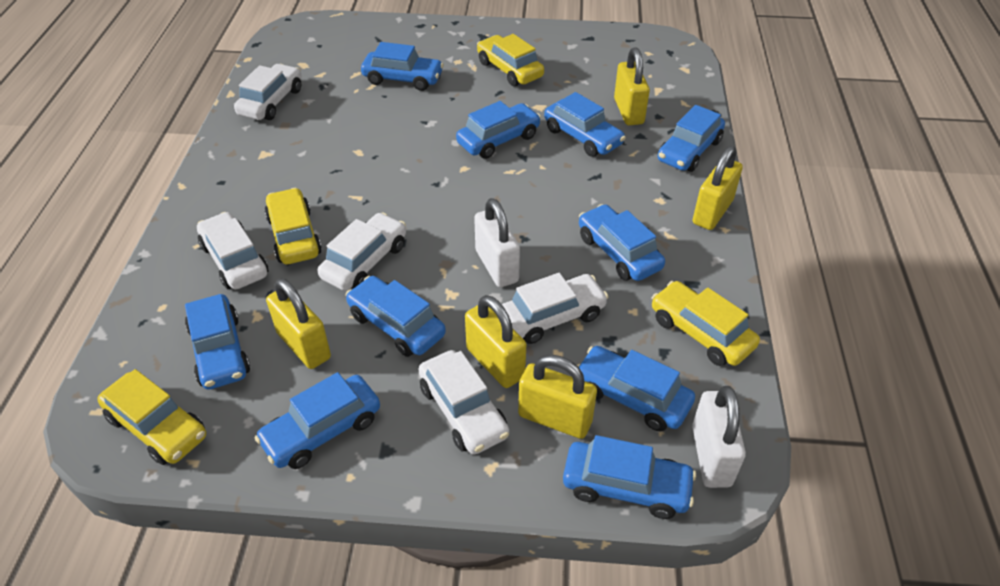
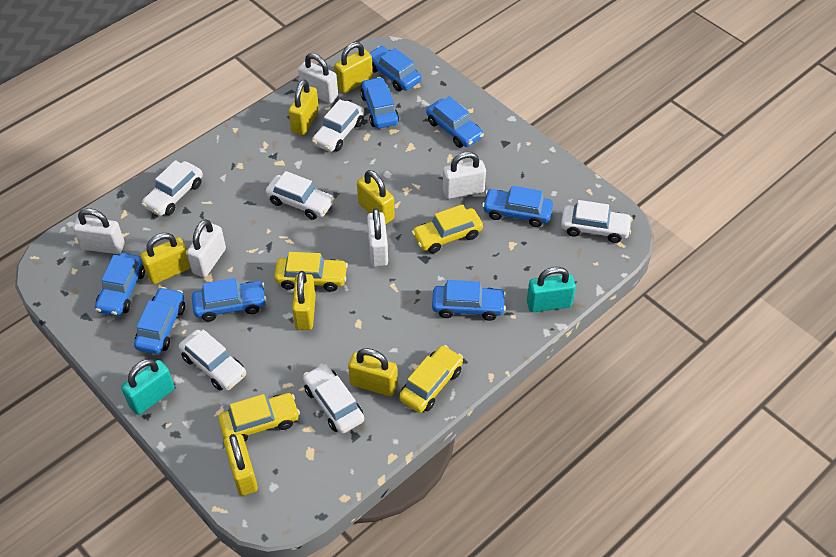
blue car: 10 -> 8
turquoise padlock: 0 -> 2
white car: 5 -> 6
white padlock: 2 -> 5
yellow padlock: 5 -> 7

